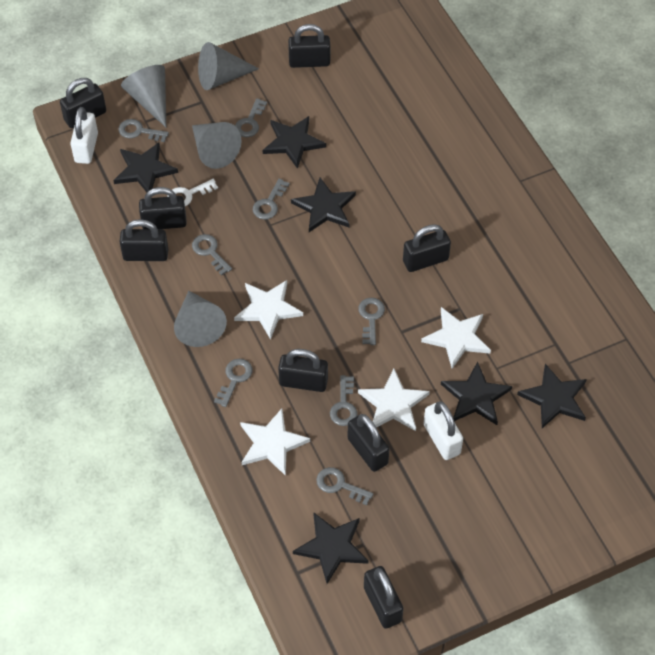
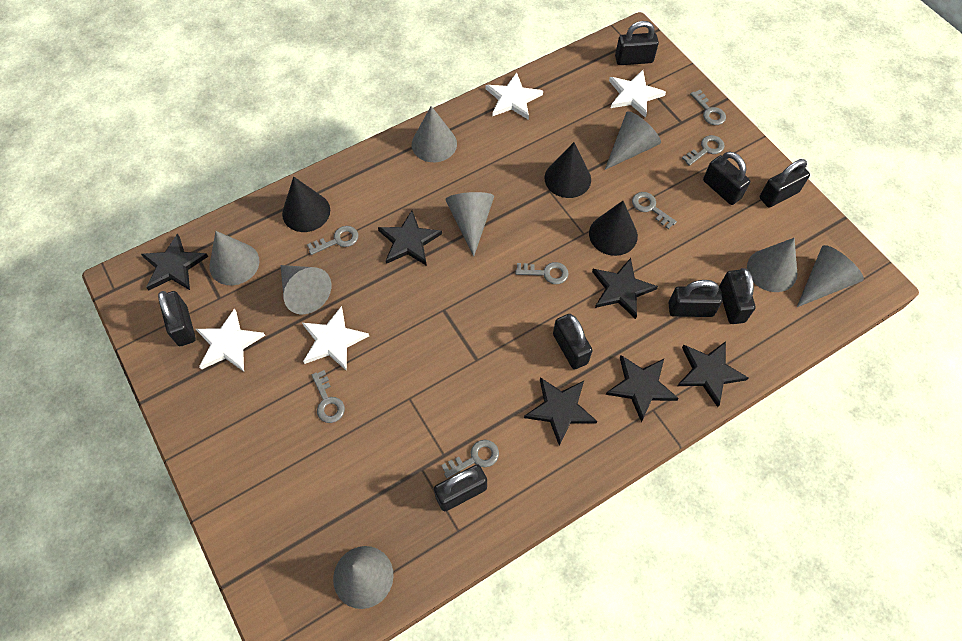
black cone: 0 -> 3
grey cone: 4 -> 8
grey key: 8 -> 7
white key: 1 -> 0
white padlock: 2 -> 0

